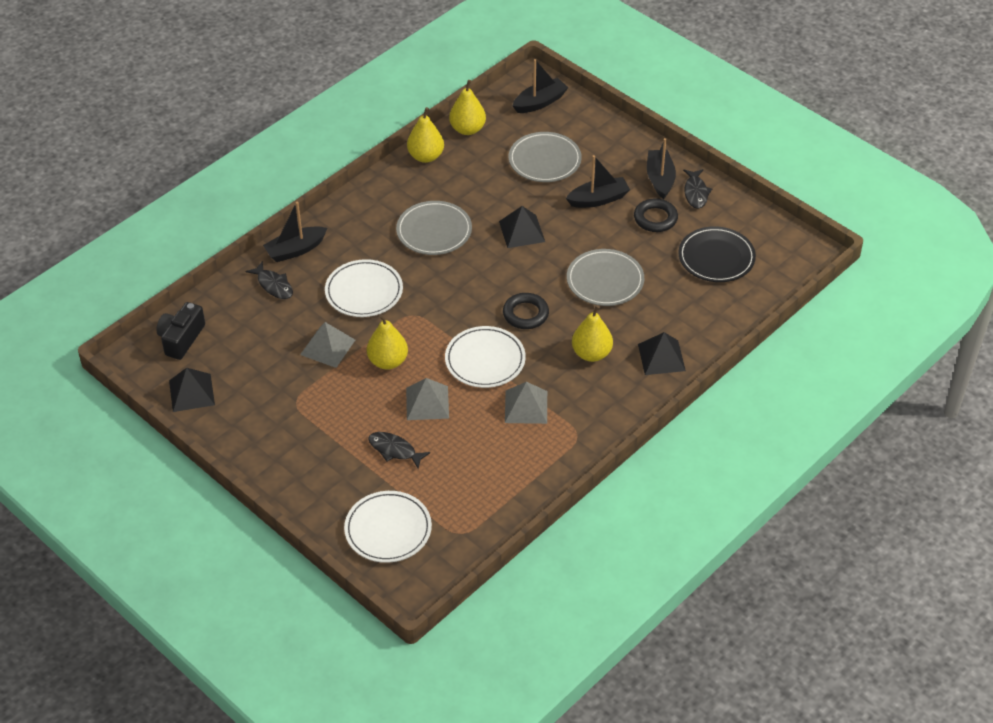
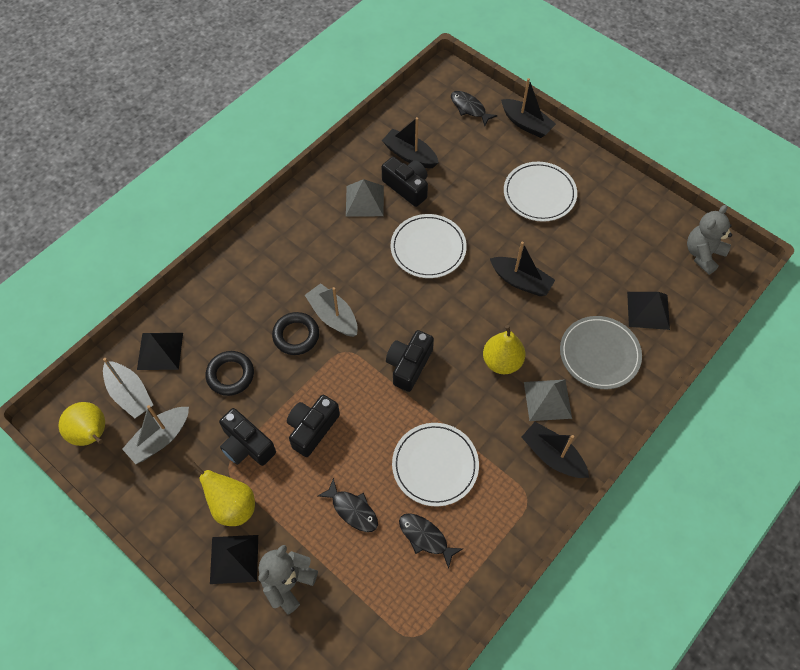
black camera: 1 -> 4
black plate: 1 -> 0
grey boat: 0 -> 3
grey plate: 3 -> 1
grey pyramid: 3 -> 2
grey teddy bear: 0 -> 2
yellow pear: 4 -> 3

